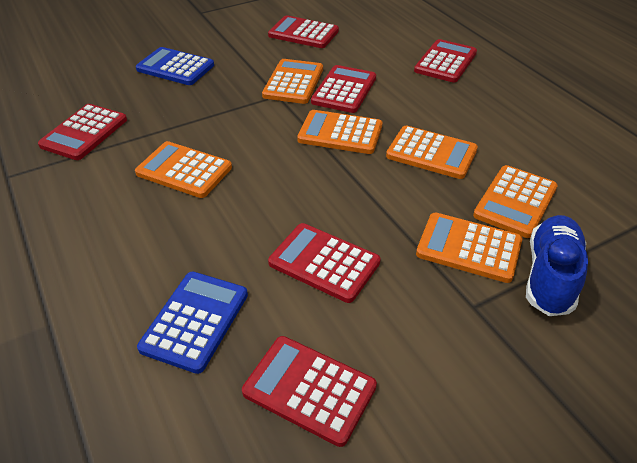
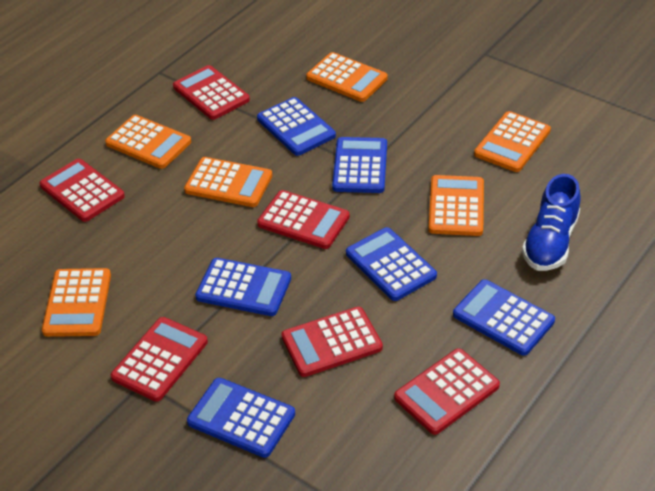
blue calculator: 2 -> 6

